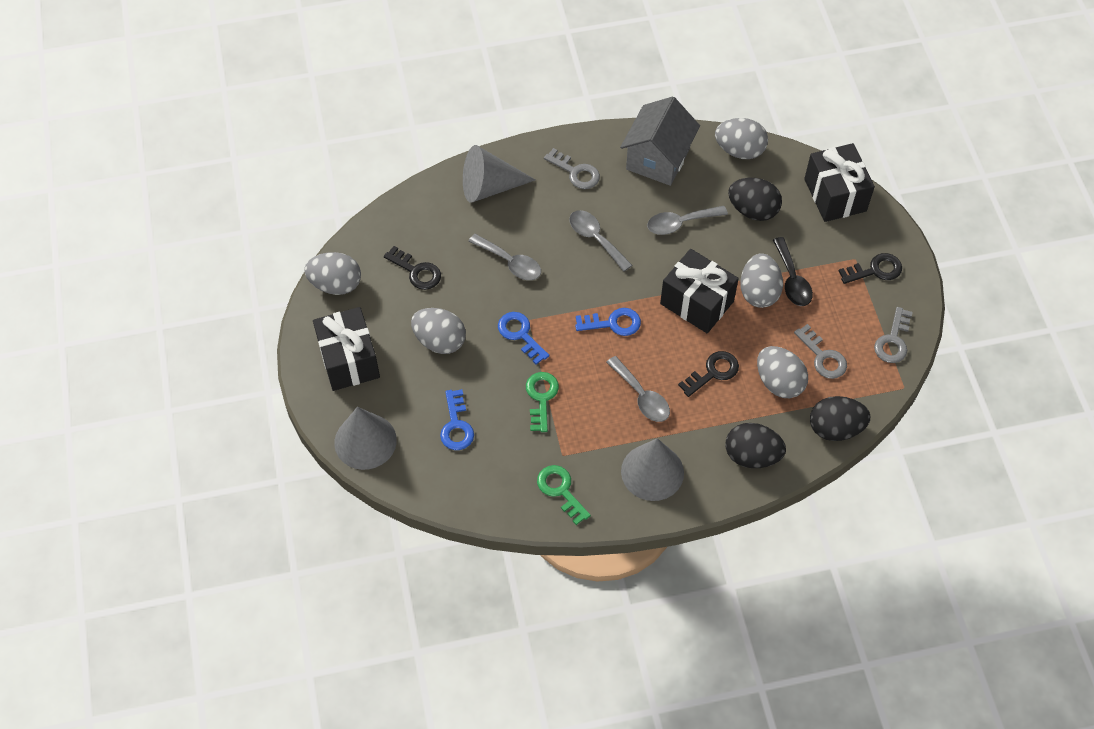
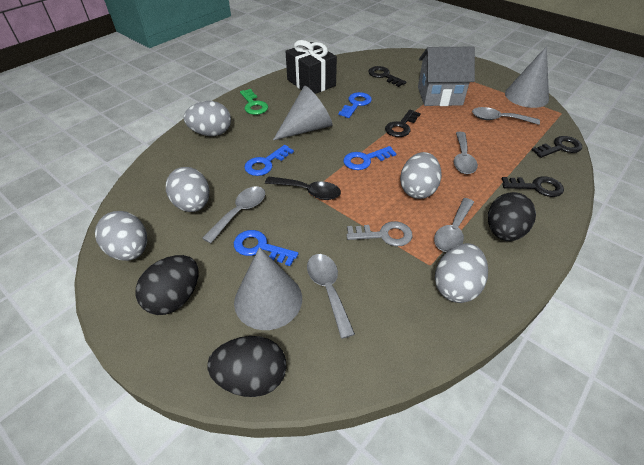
black gift: 3 -> 1
black key: 3 -> 4
blue key: 3 -> 4
green key: 2 -> 1
grey key: 3 -> 1
grey spoon: 4 -> 5

